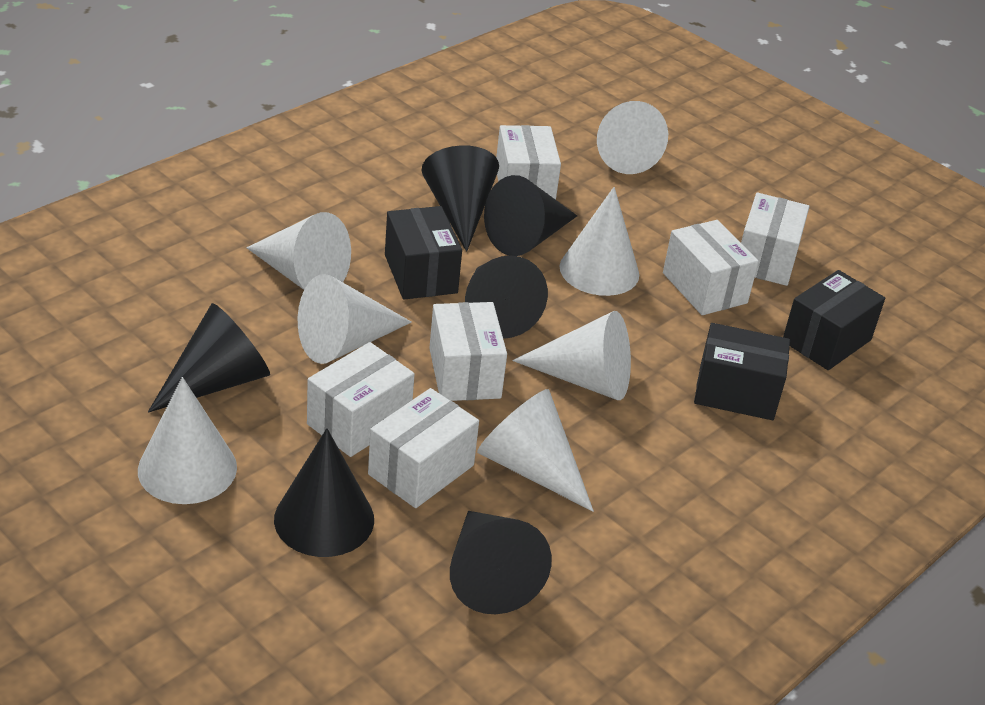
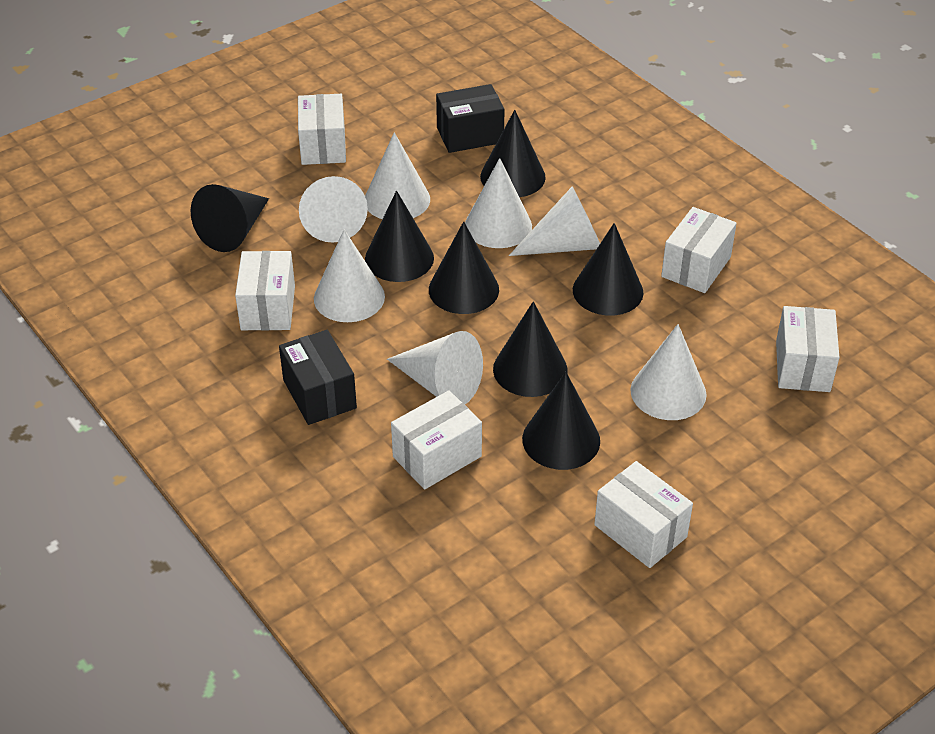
black box: 3 -> 2
black cone: 6 -> 7

